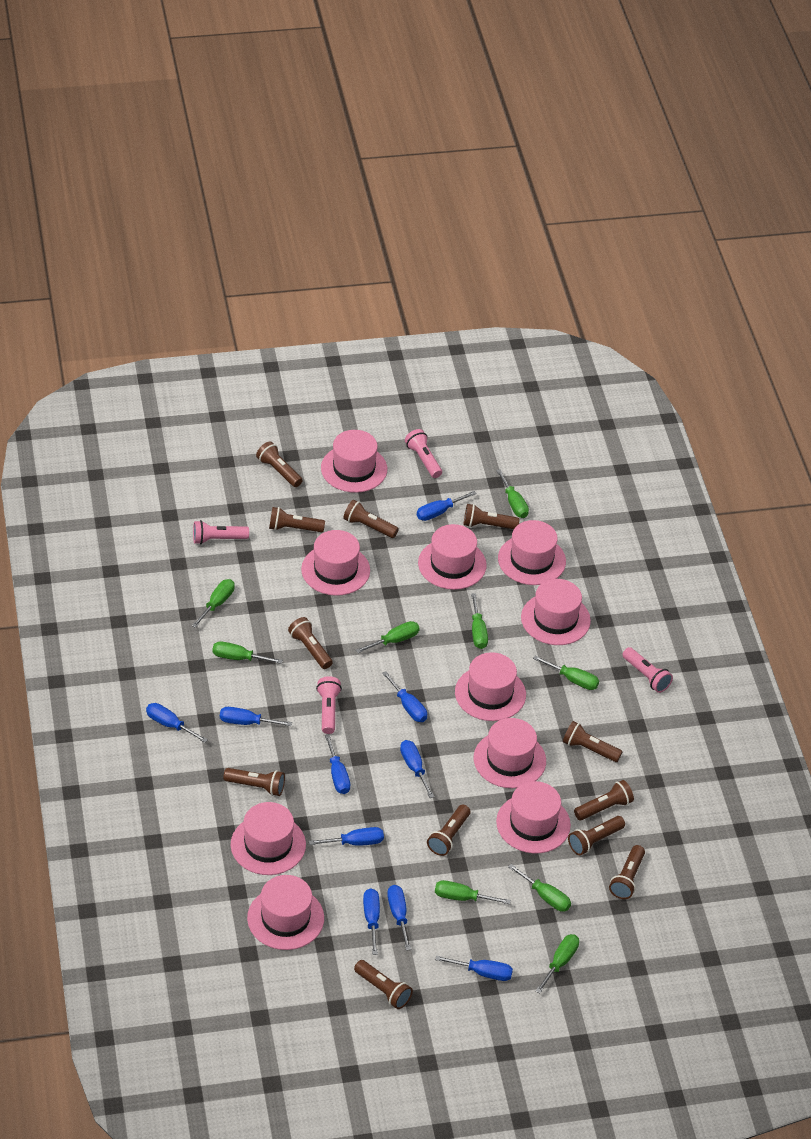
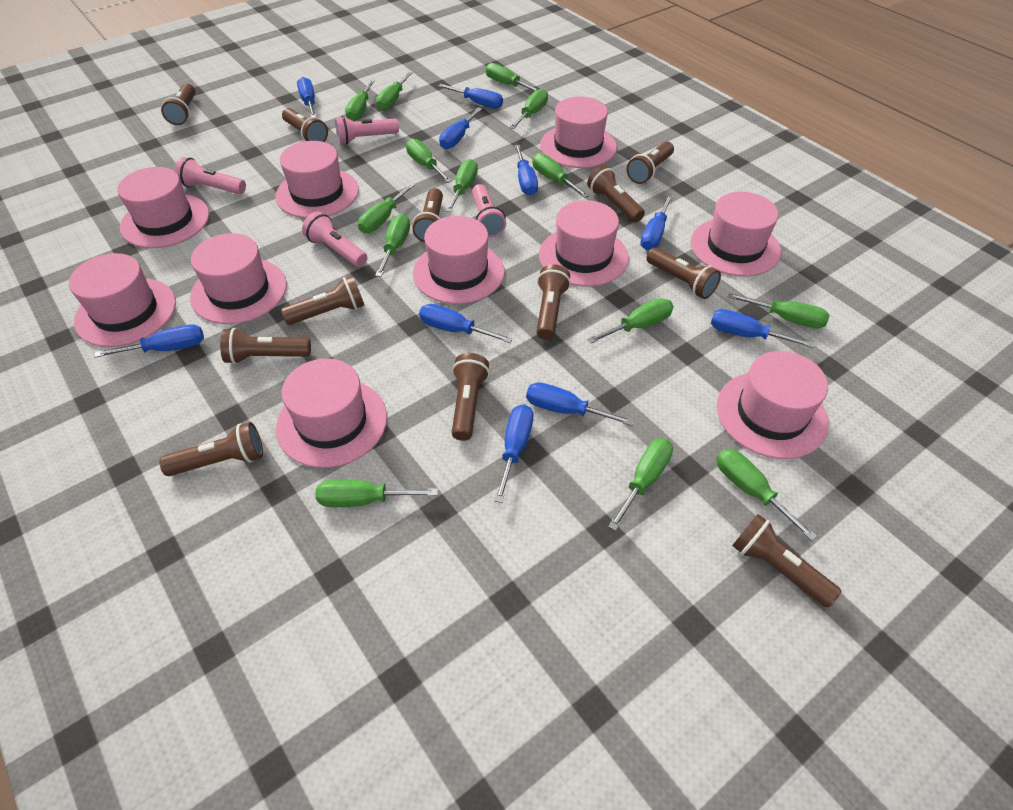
green screwdriver: 9 -> 14

